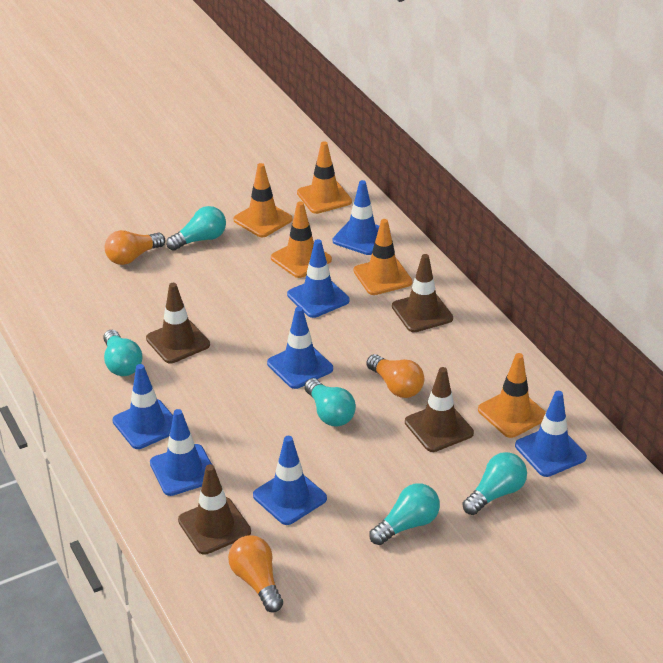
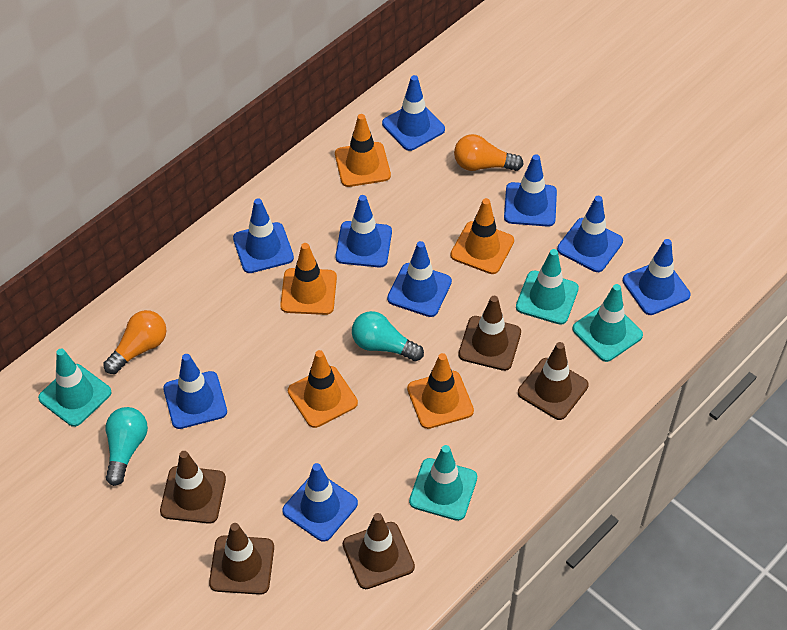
blue traffic cone: 7 -> 9
brown traffic cone: 4 -> 5
orange light bulb: 3 -> 2
turquoise light bulb: 5 -> 2
turquoise traffic cone: 0 -> 4

